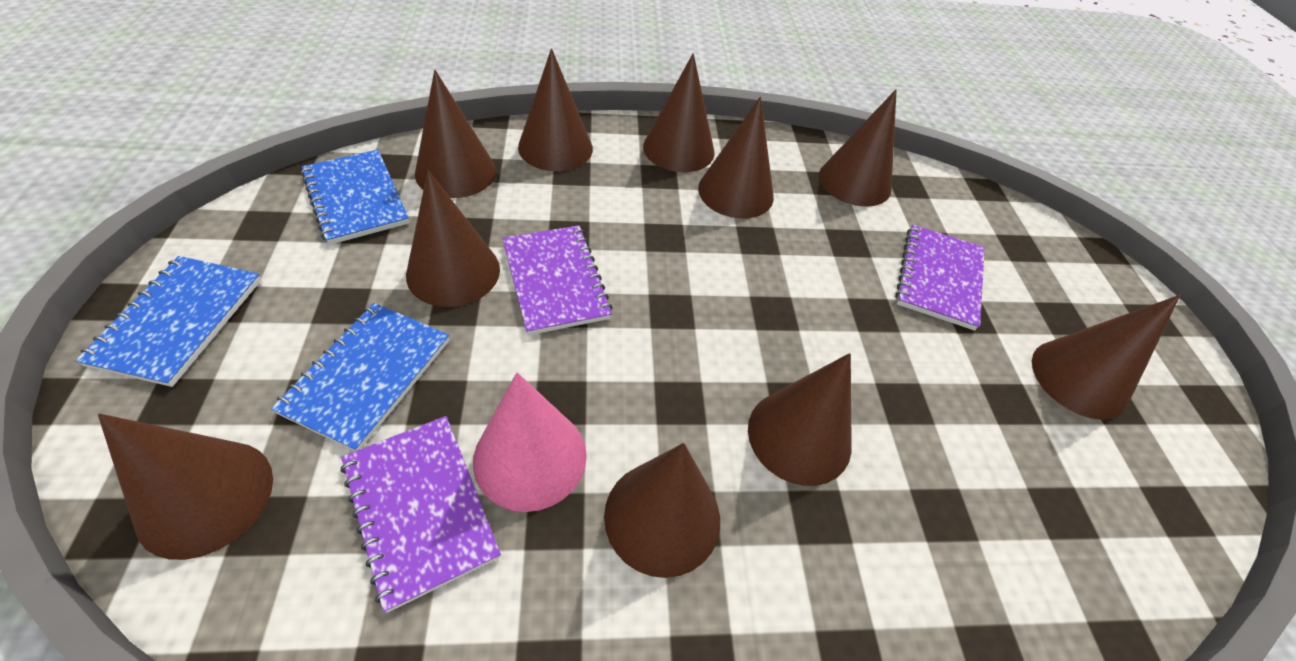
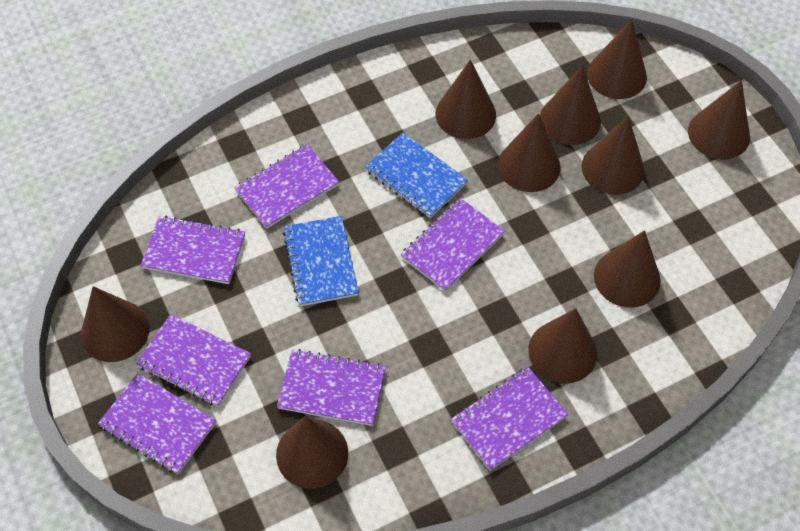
blue notebook: 3 -> 2
pink cone: 1 -> 0
purple notebook: 3 -> 7

